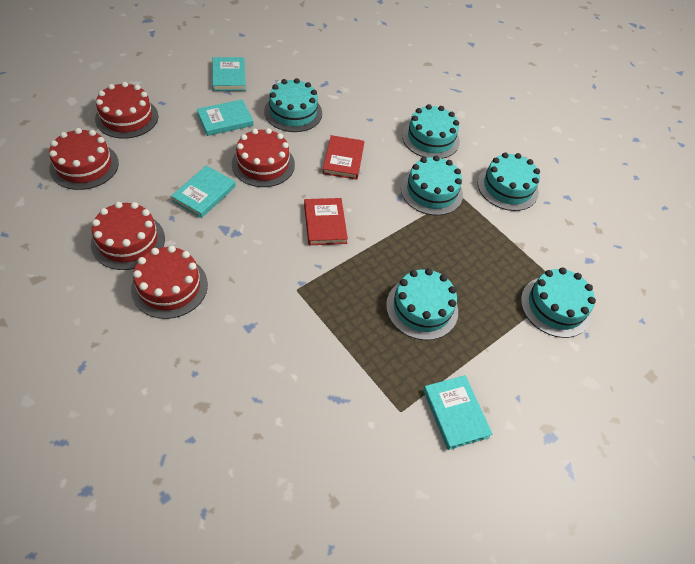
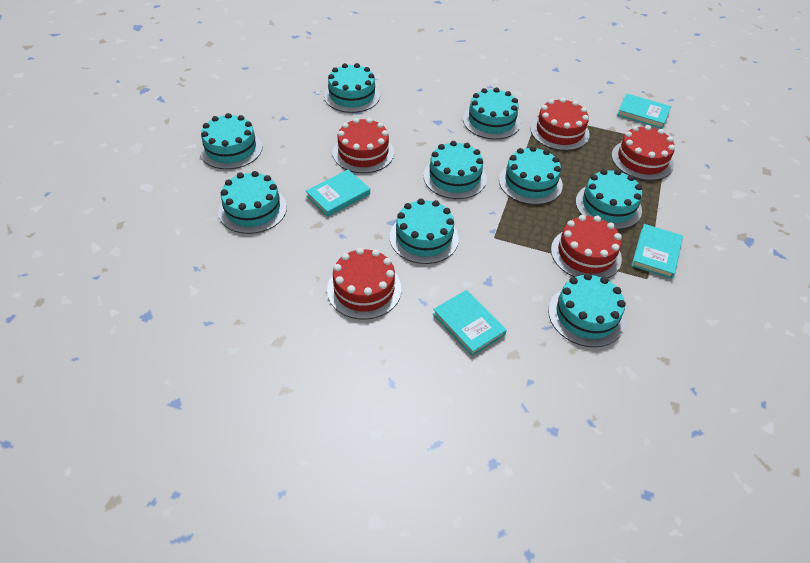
red book: 2 -> 0
turquoise cake: 6 -> 9

